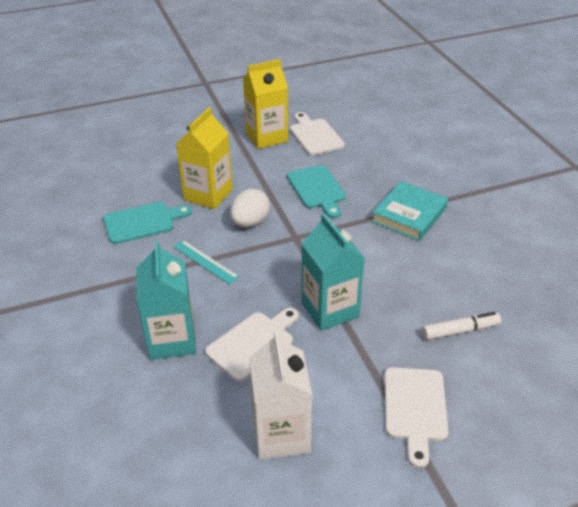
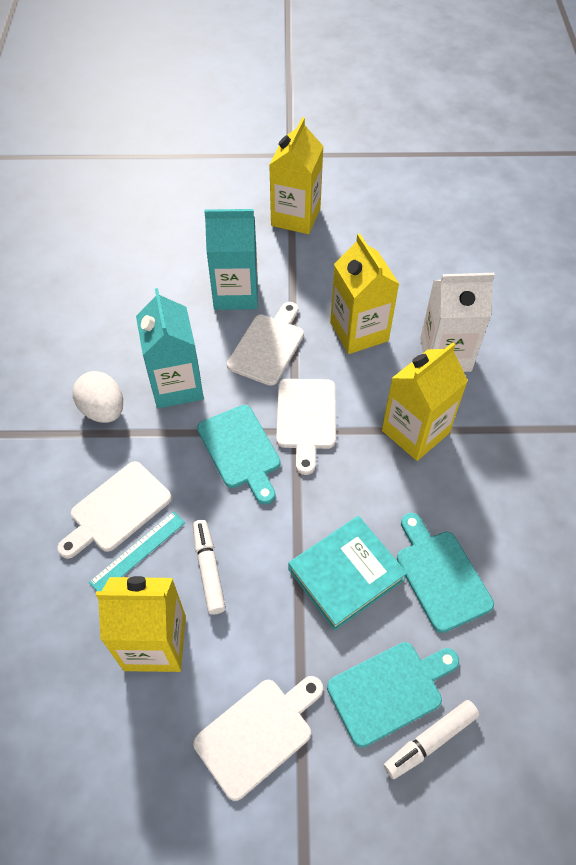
turquoise cutting board: 2 -> 3
white cutting board: 3 -> 4
white marker: 1 -> 2
yellow carton: 2 -> 4

